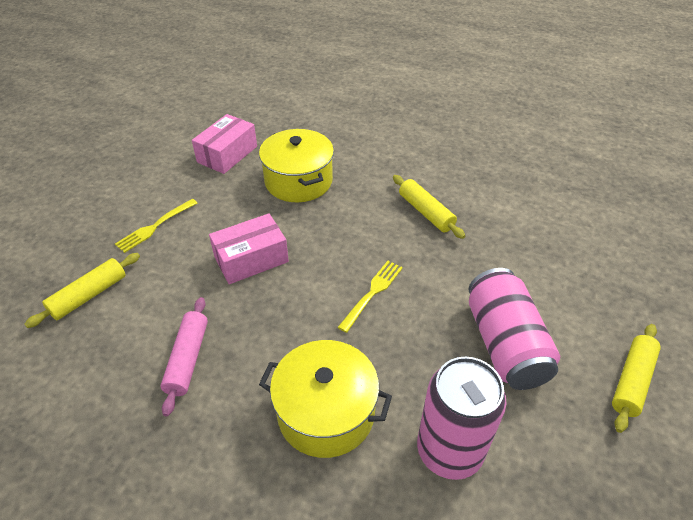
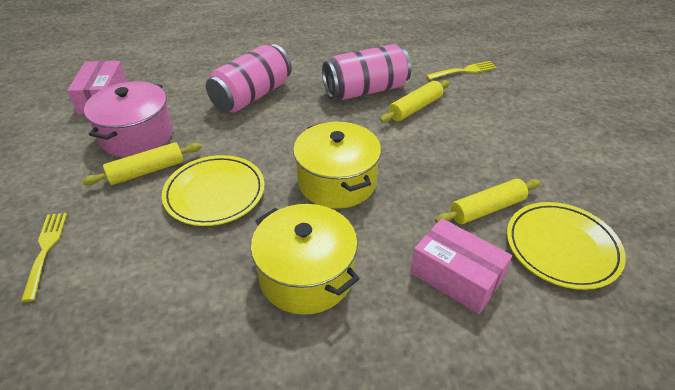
pink pot: 0 -> 1
pink rolling pin: 1 -> 0
yellow plate: 0 -> 2

